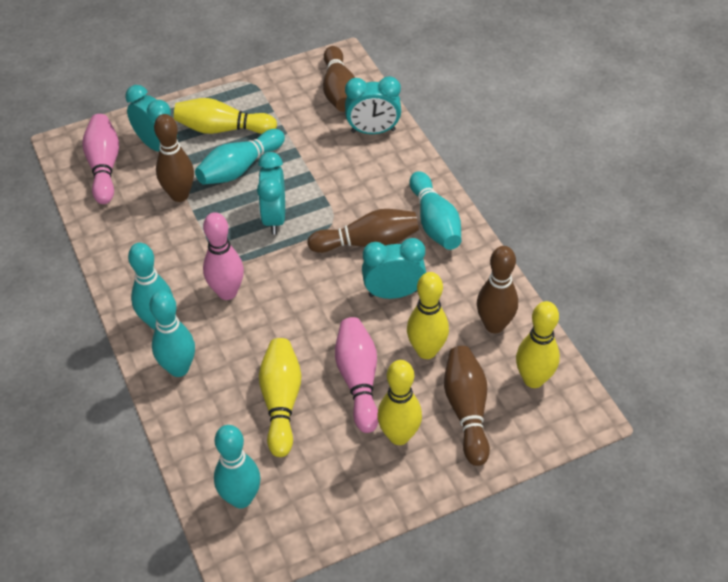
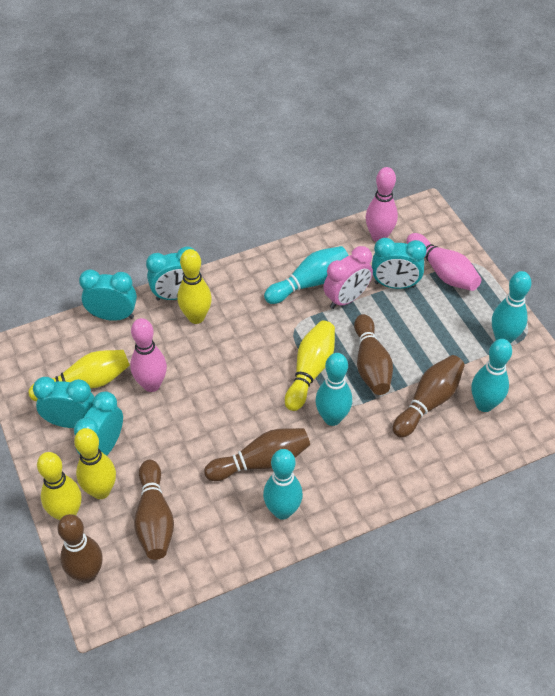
pink clock: 0 -> 1
turquoise clock: 4 -> 5

